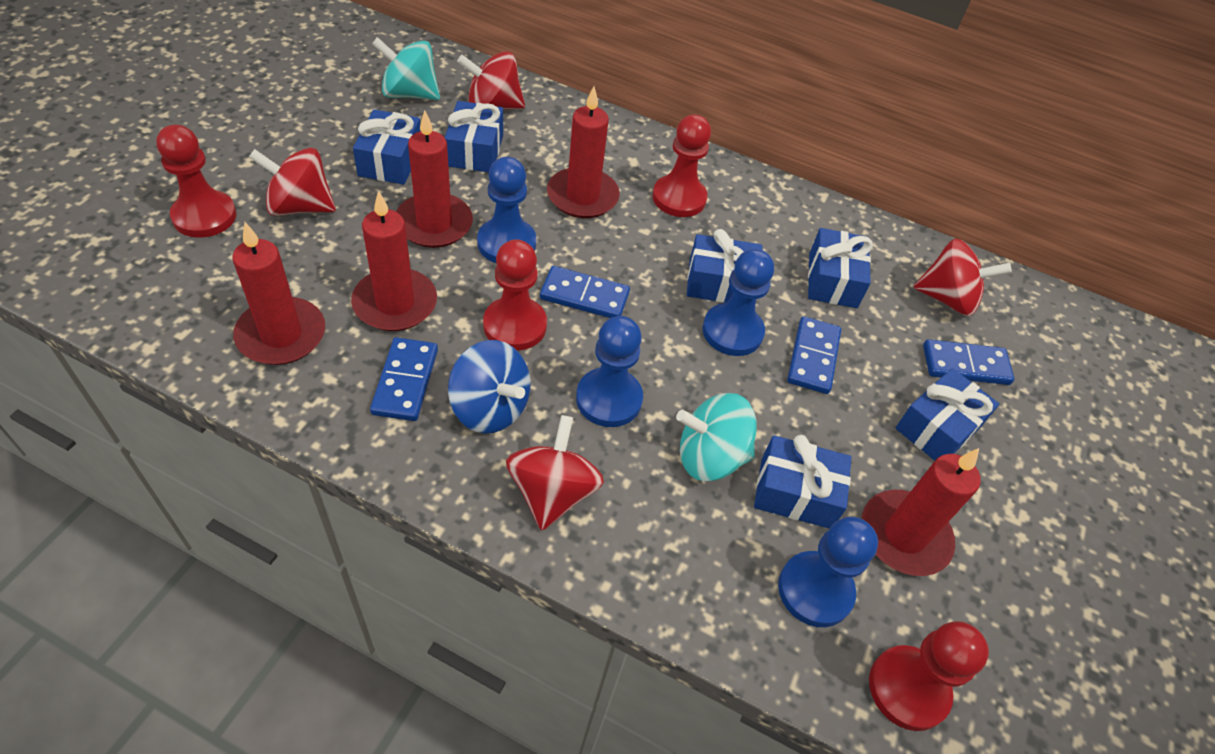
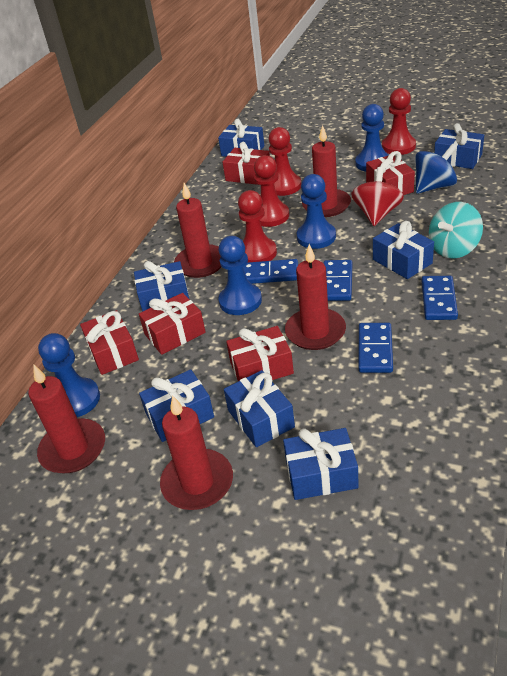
blue gift: 6 -> 7
red gift: 0 -> 5
red spinning top: 4 -> 1
turquoise spinning top: 2 -> 1

